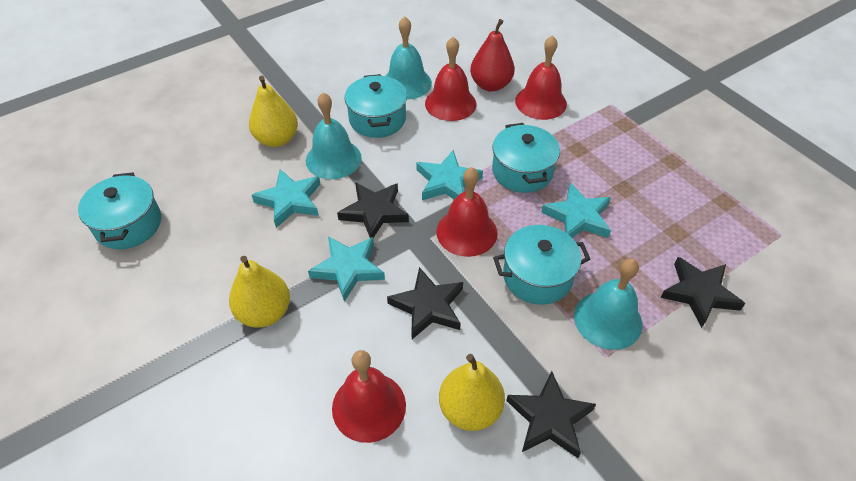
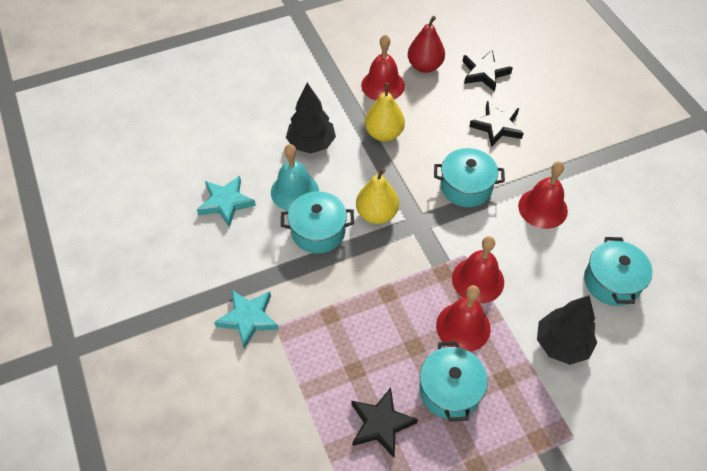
black star: 4 -> 3
black tree: 0 -> 2
turquoise bell: 3 -> 1
turquoise star: 4 -> 2
yellow pear: 3 -> 2

